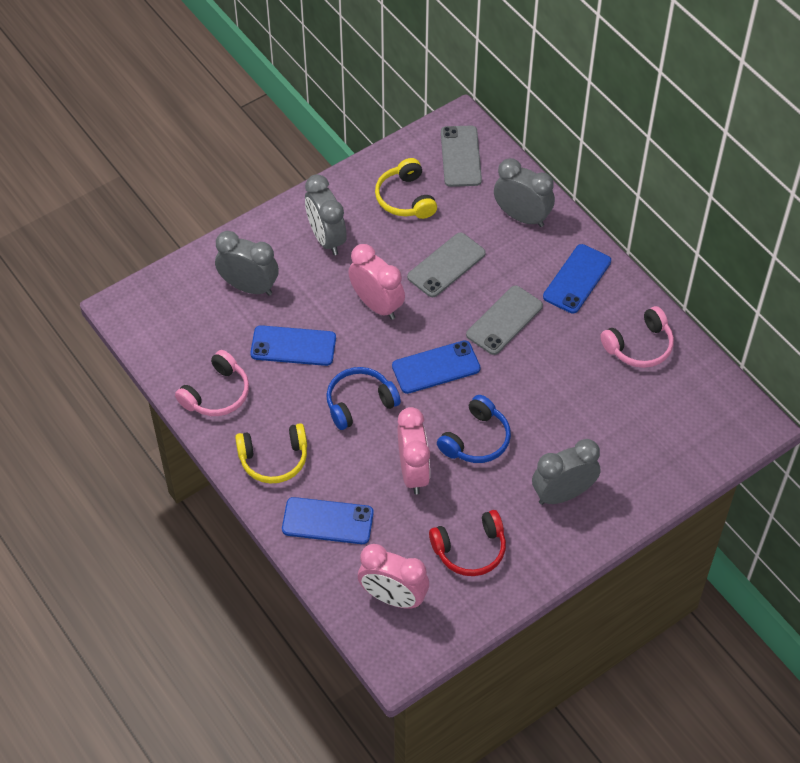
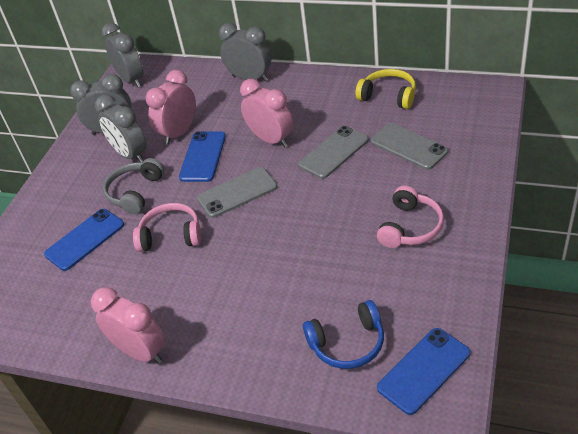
blue headphones: 2 -> 1
blue phone: 4 -> 3
grey headphones: 0 -> 1
red headphones: 1 -> 0
yellow headphones: 2 -> 1

